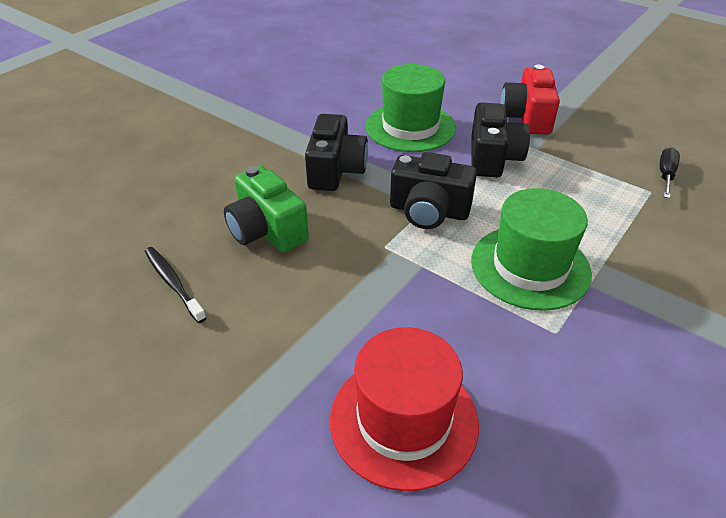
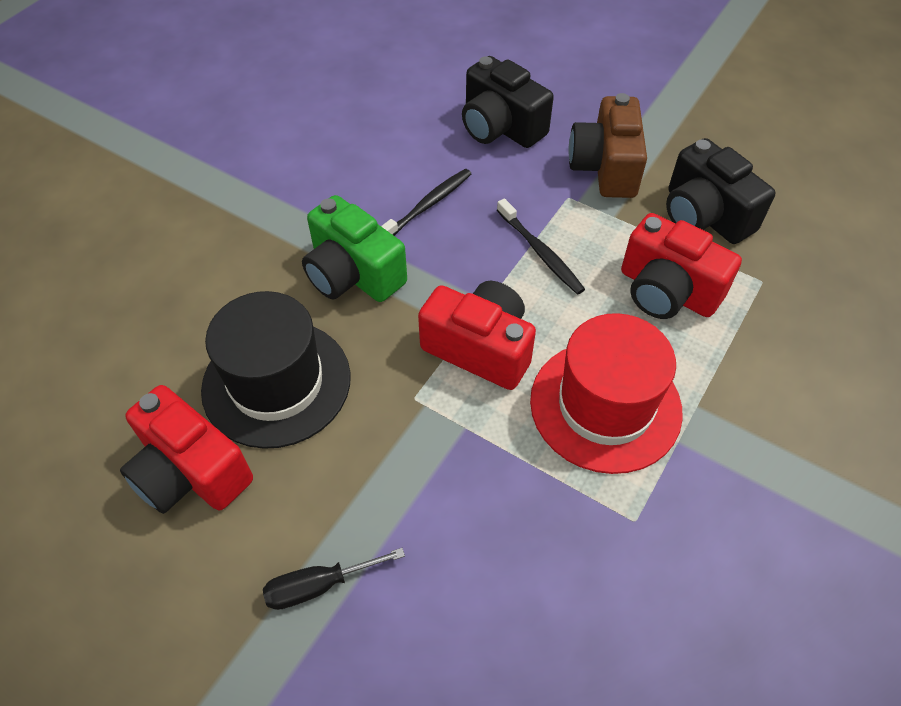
black camera: 3 -> 2
black hat: 0 -> 1
black toothbrush: 1 -> 2
brown camera: 0 -> 1
green hat: 2 -> 0
red camera: 1 -> 3

